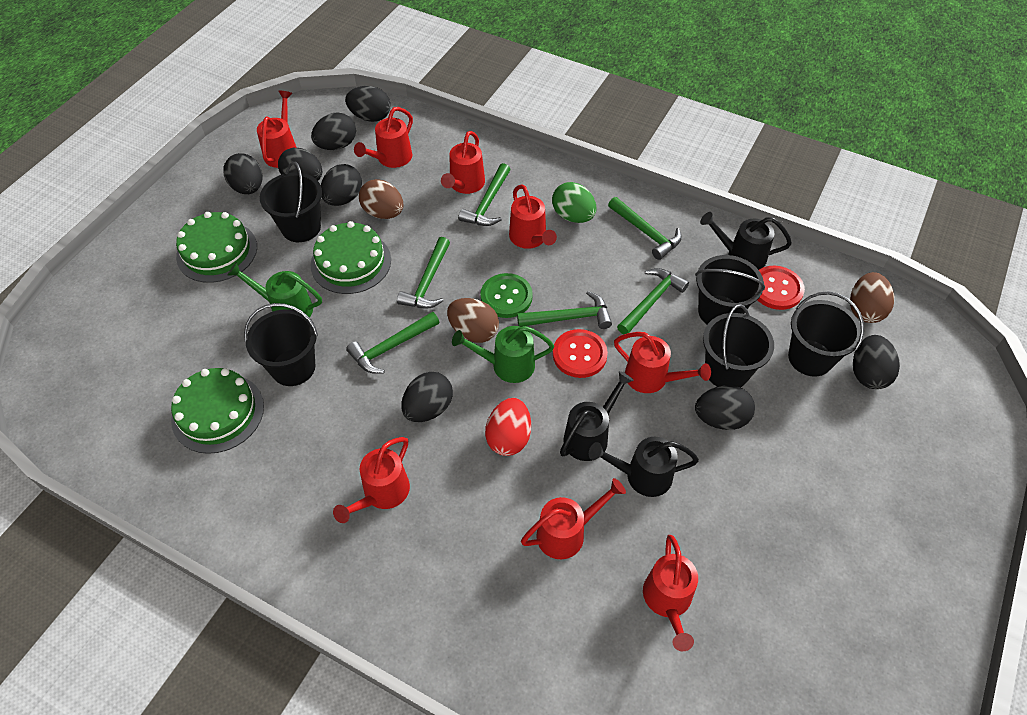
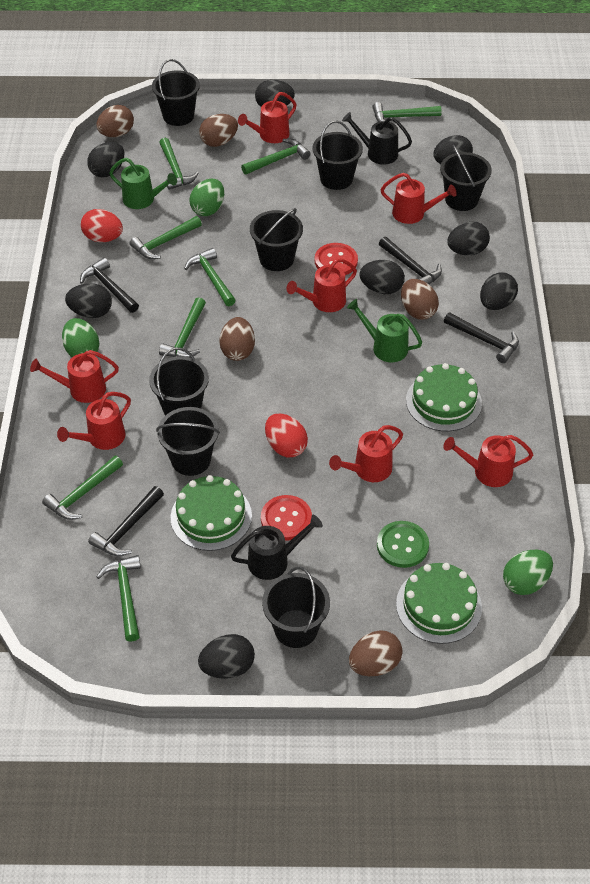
black bucket: 5 -> 7
black hammer: 0 -> 4
black watering can: 3 -> 2
brown egg: 3 -> 5
green egg: 1 -> 3
green hammer: 6 -> 8
red egg: 1 -> 2
red watering can: 8 -> 7

